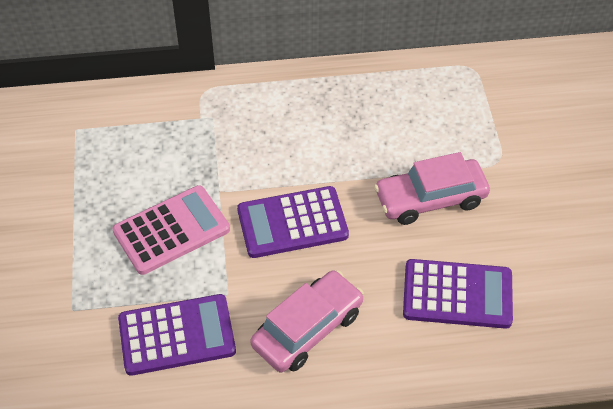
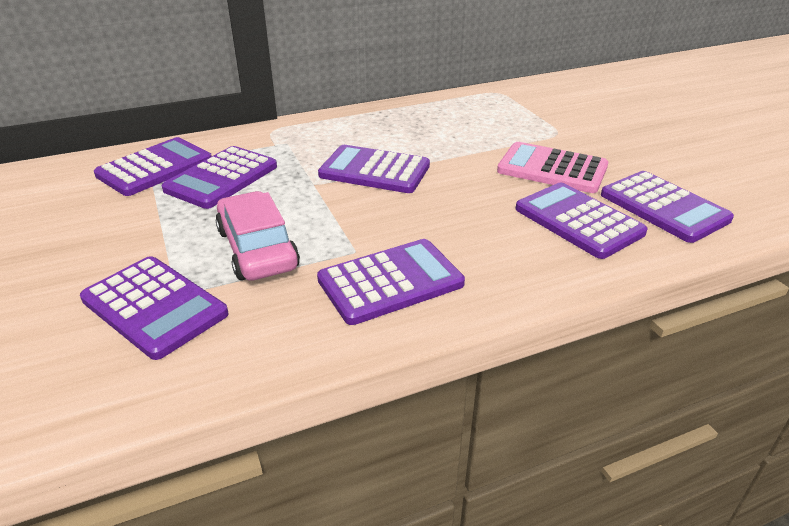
pink car: 2 -> 1
purple calculator: 3 -> 7

